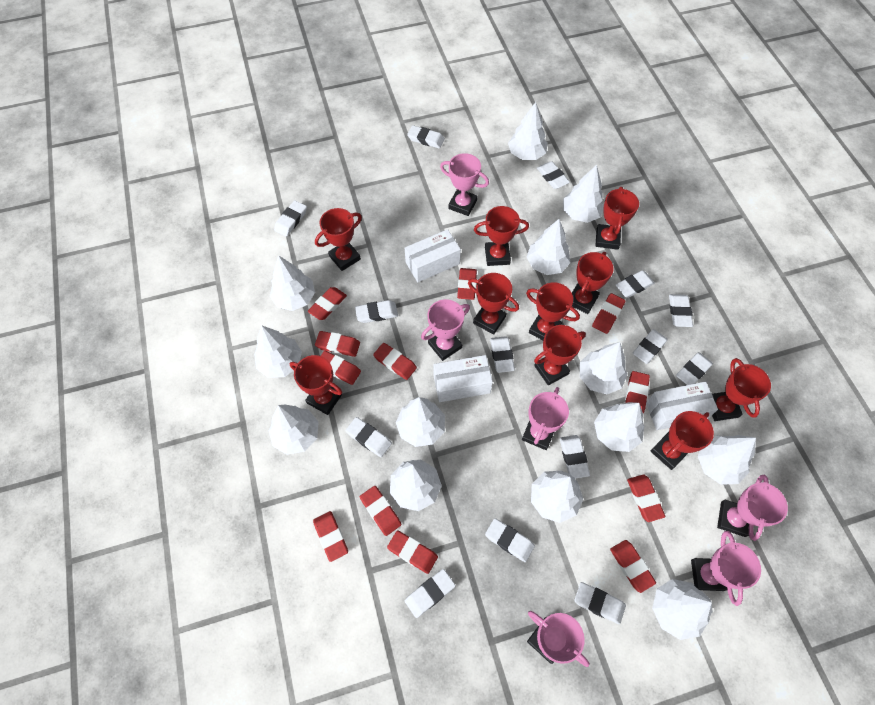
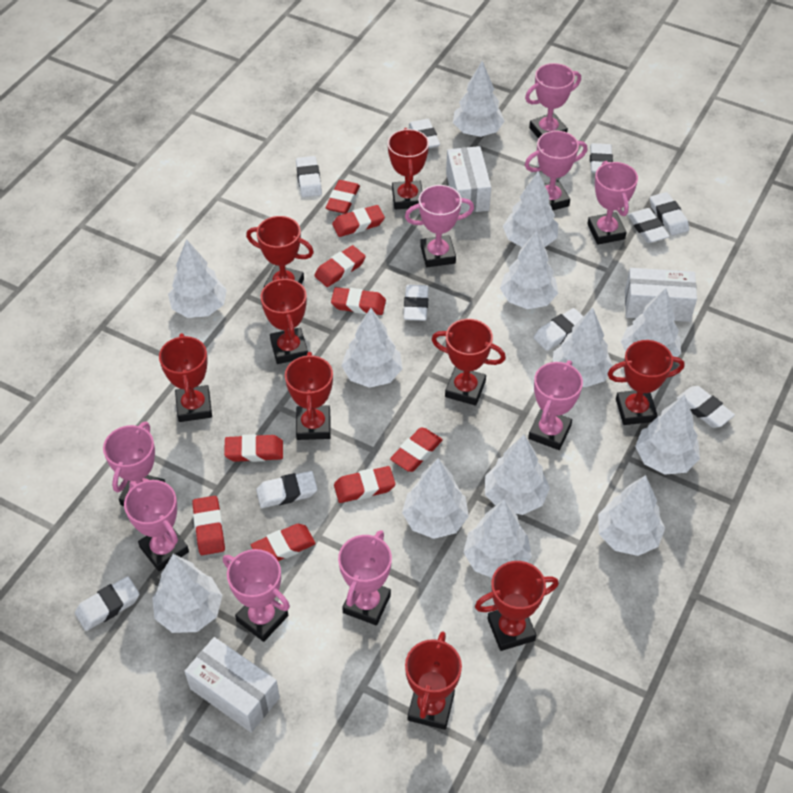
pink trophy: 6 -> 9
red eraser: 12 -> 9
red trophy: 10 -> 9
white eraser: 14 -> 10

